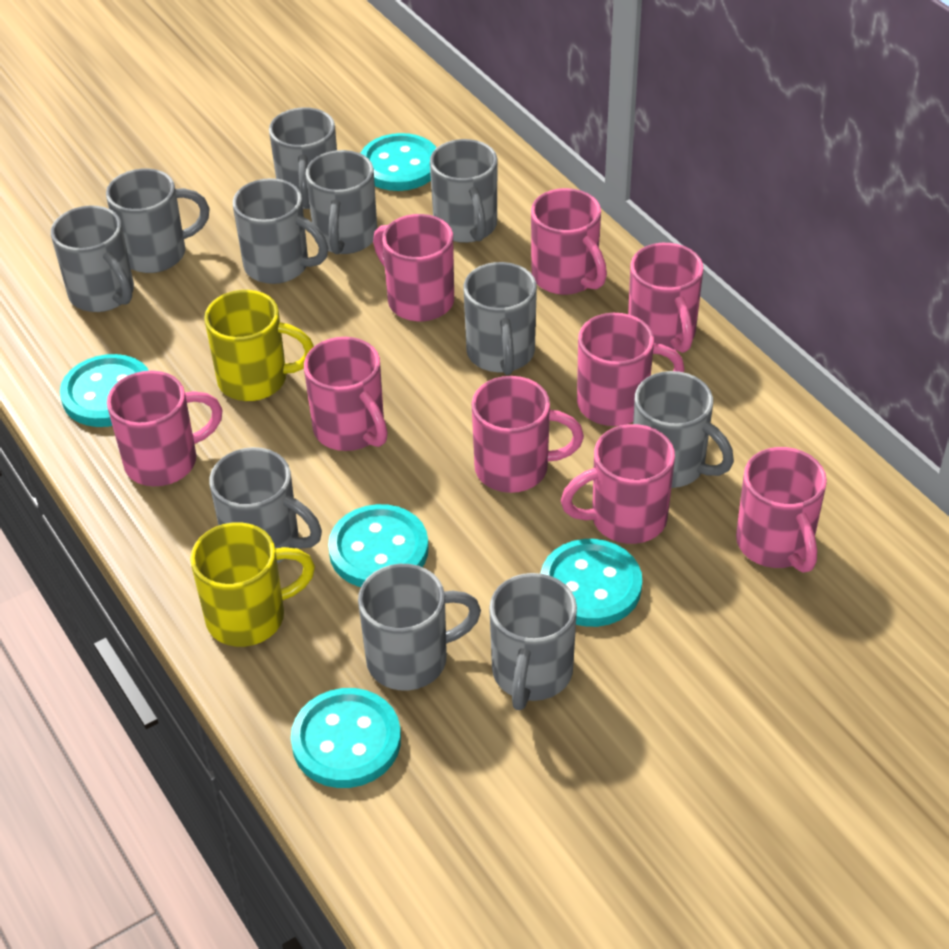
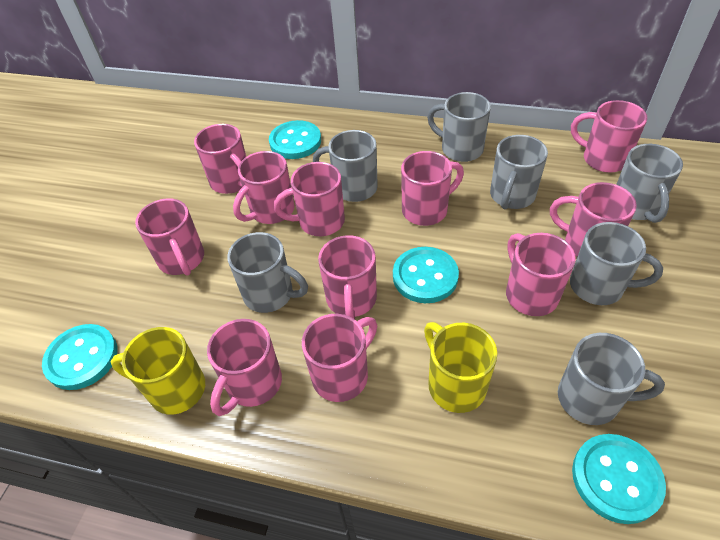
grey mug: 11 -> 7
pink mug: 9 -> 11
turquoise button: 5 -> 4

